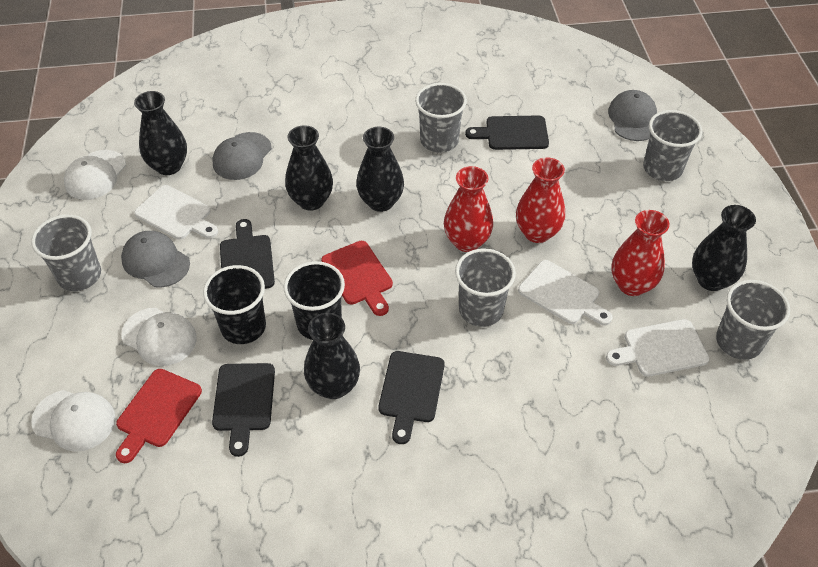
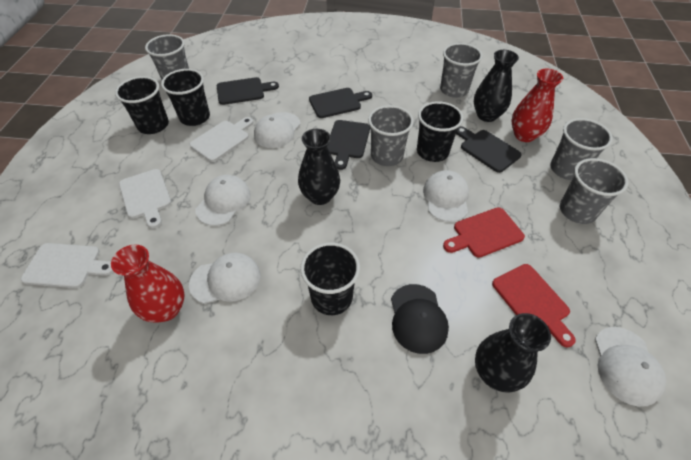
black cap: 0 -> 1
black cup: 2 -> 4
black vase: 5 -> 3
grey cap: 3 -> 0
red vase: 3 -> 2
white cap: 3 -> 5

